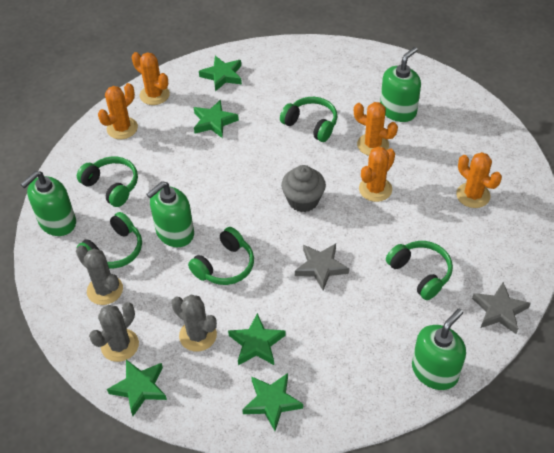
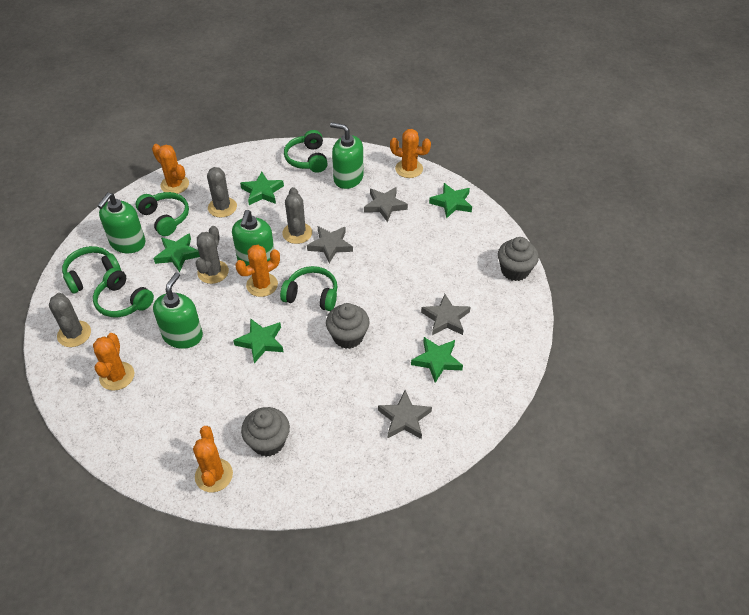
grey cactus: 3 -> 4
grey cupcake: 1 -> 3
grey star: 2 -> 4

